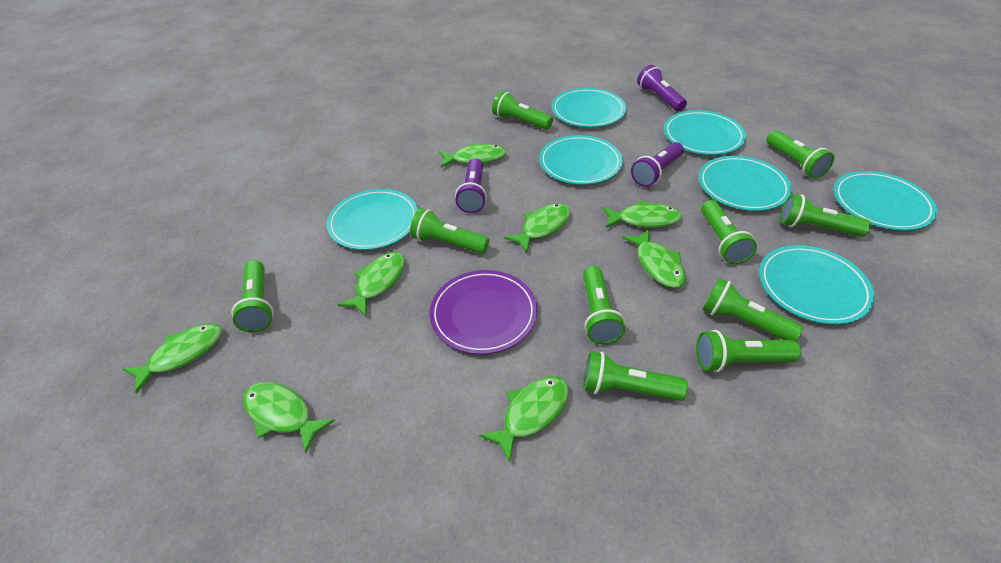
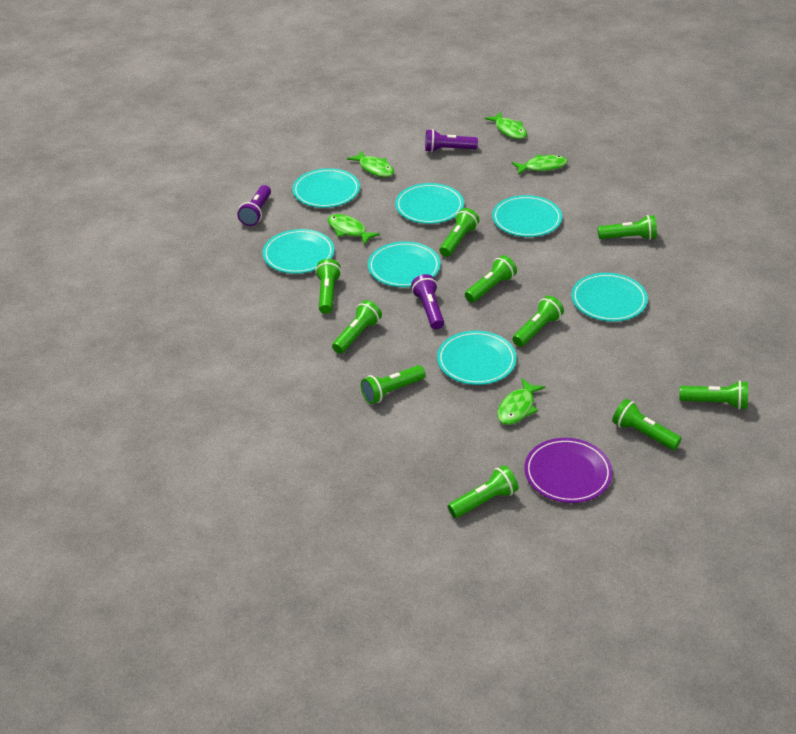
green fish: 8 -> 5

